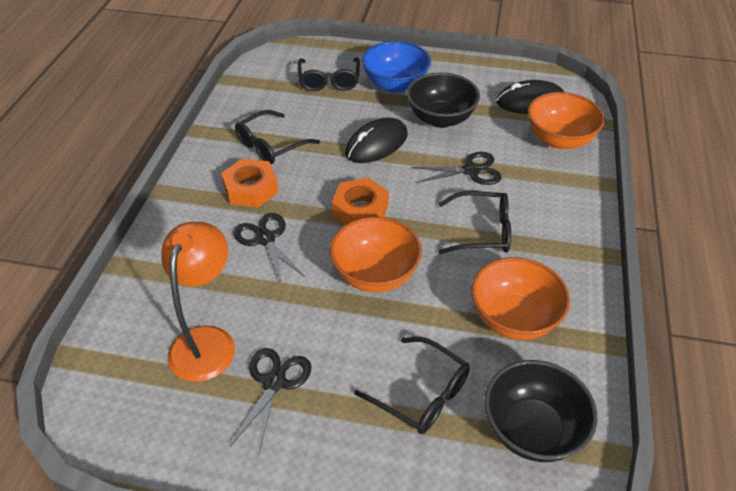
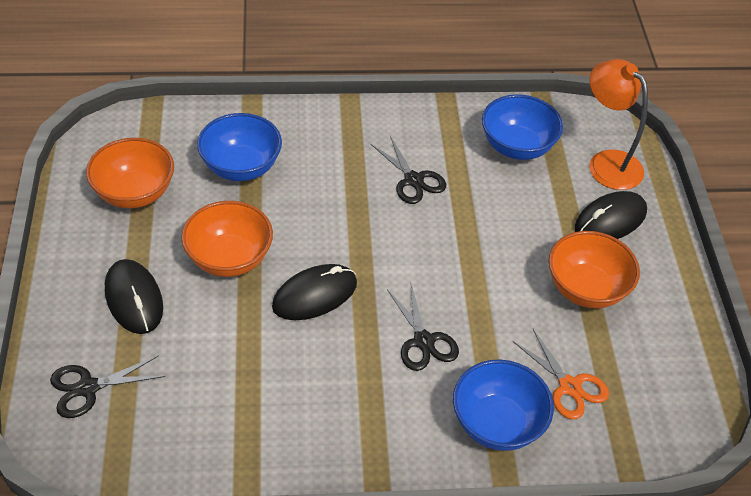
black bowl: 2 -> 0
black glasses: 4 -> 0
black mouse: 2 -> 3
blue bowl: 1 -> 3
orange nut: 2 -> 0
orange scissors: 0 -> 1

